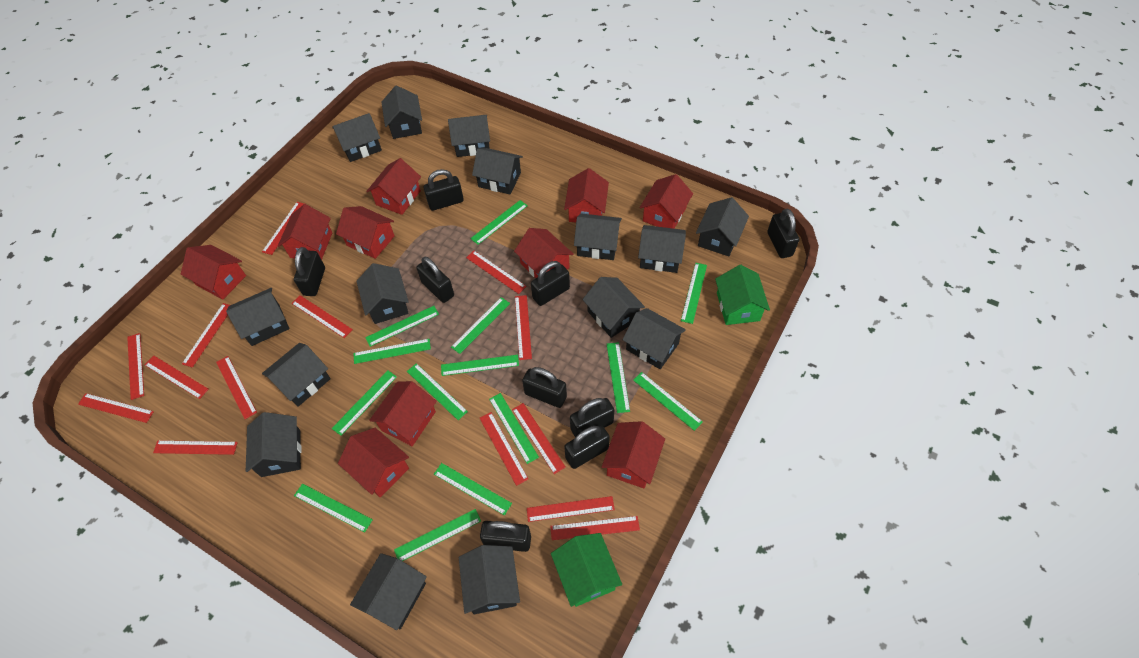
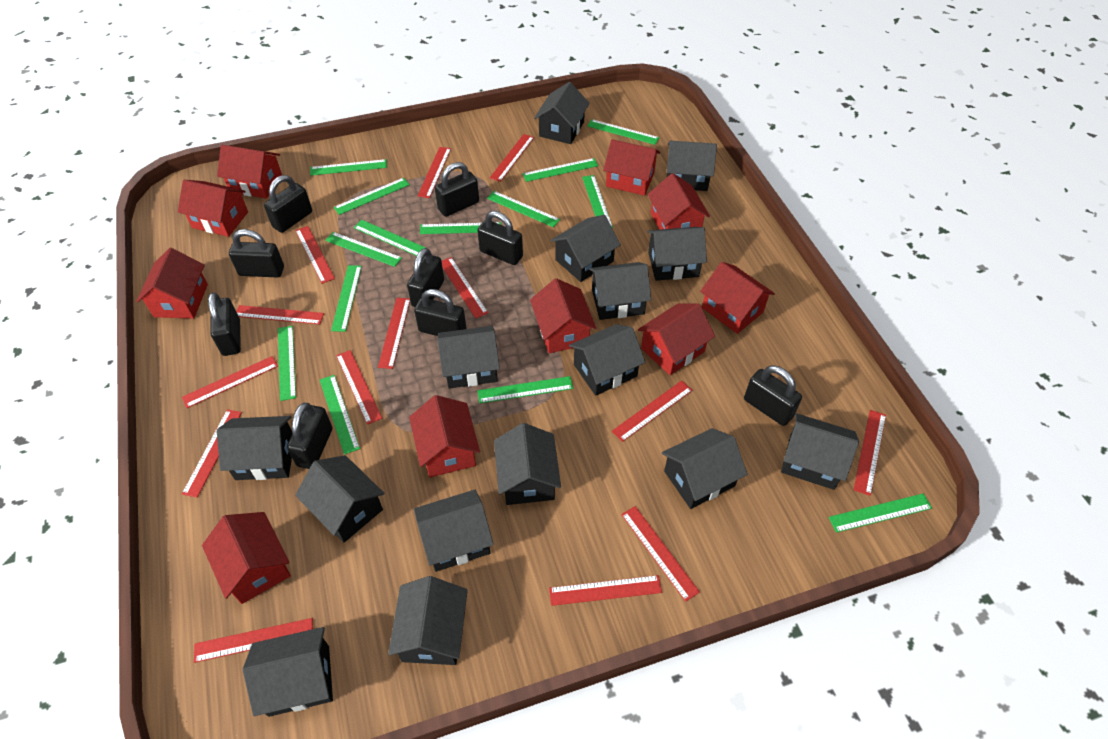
green house: 2 -> 0

